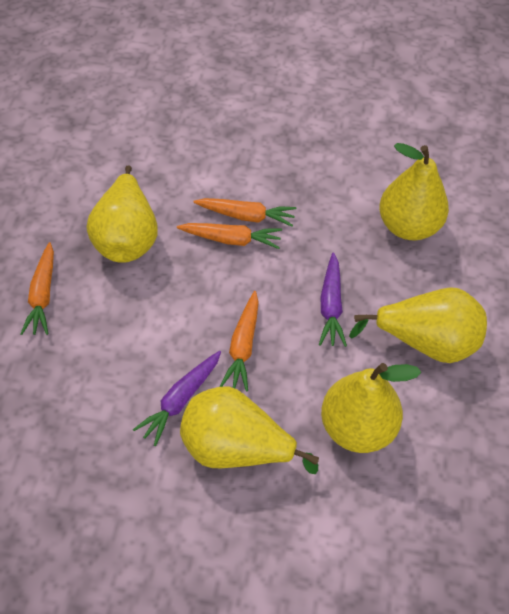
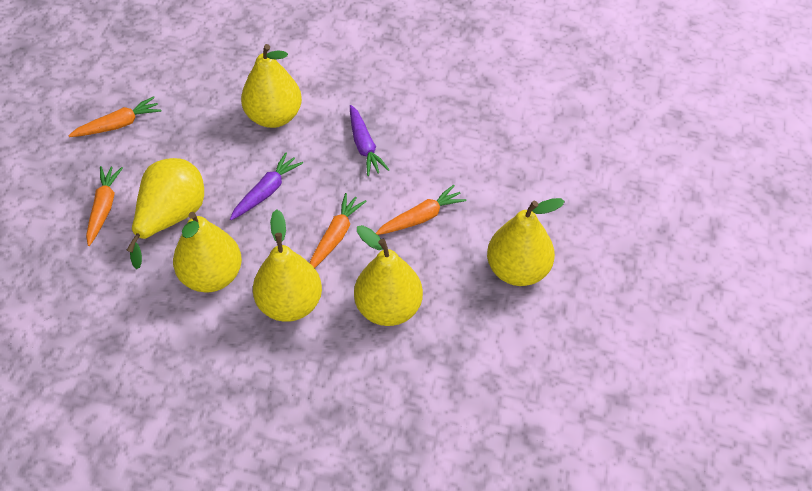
yellow pear: 5 -> 6

